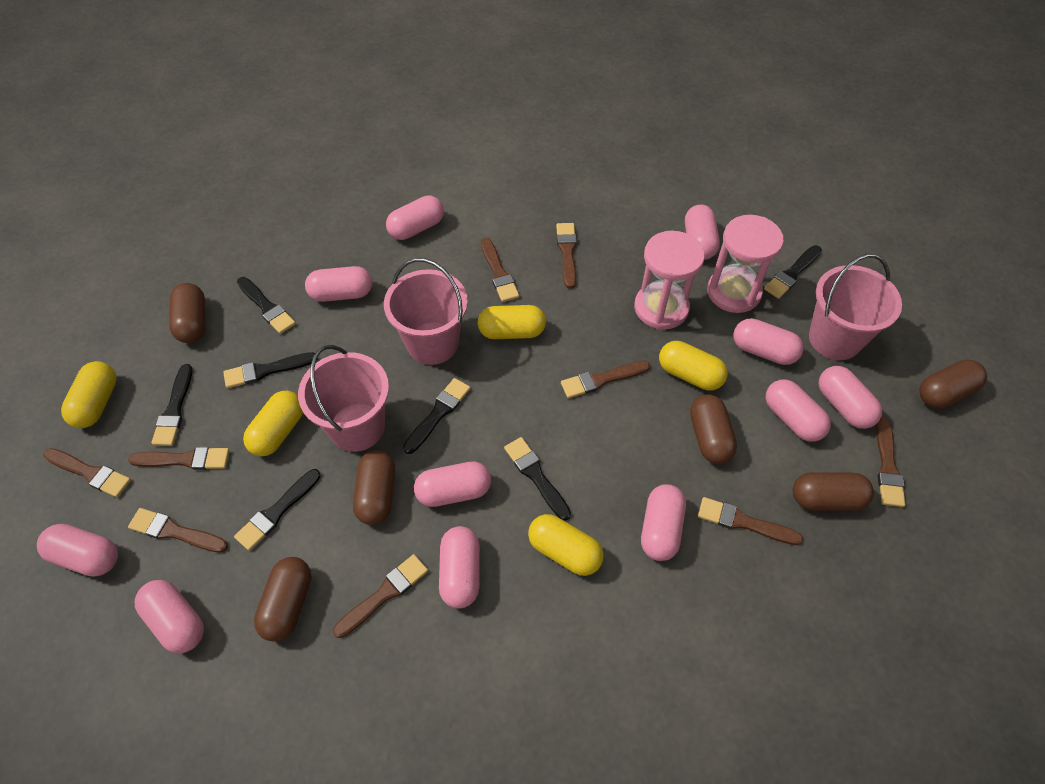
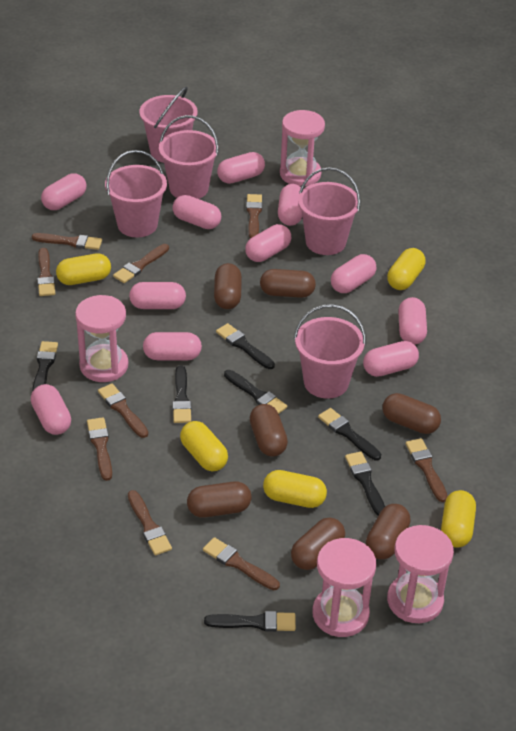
brown capsule: 6 -> 7
pink bucket: 3 -> 5
pink hourglass: 2 -> 4

